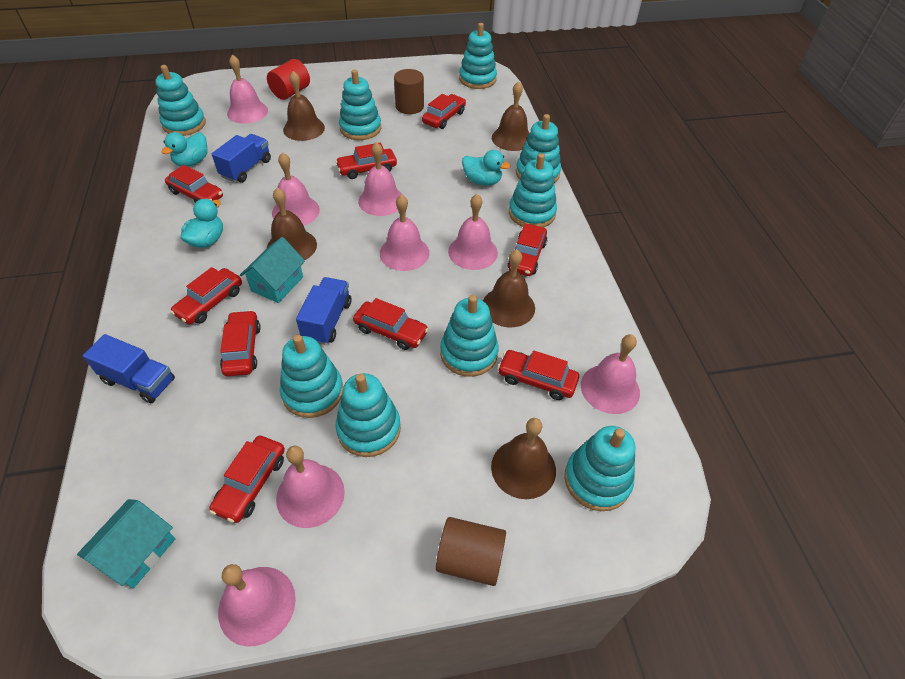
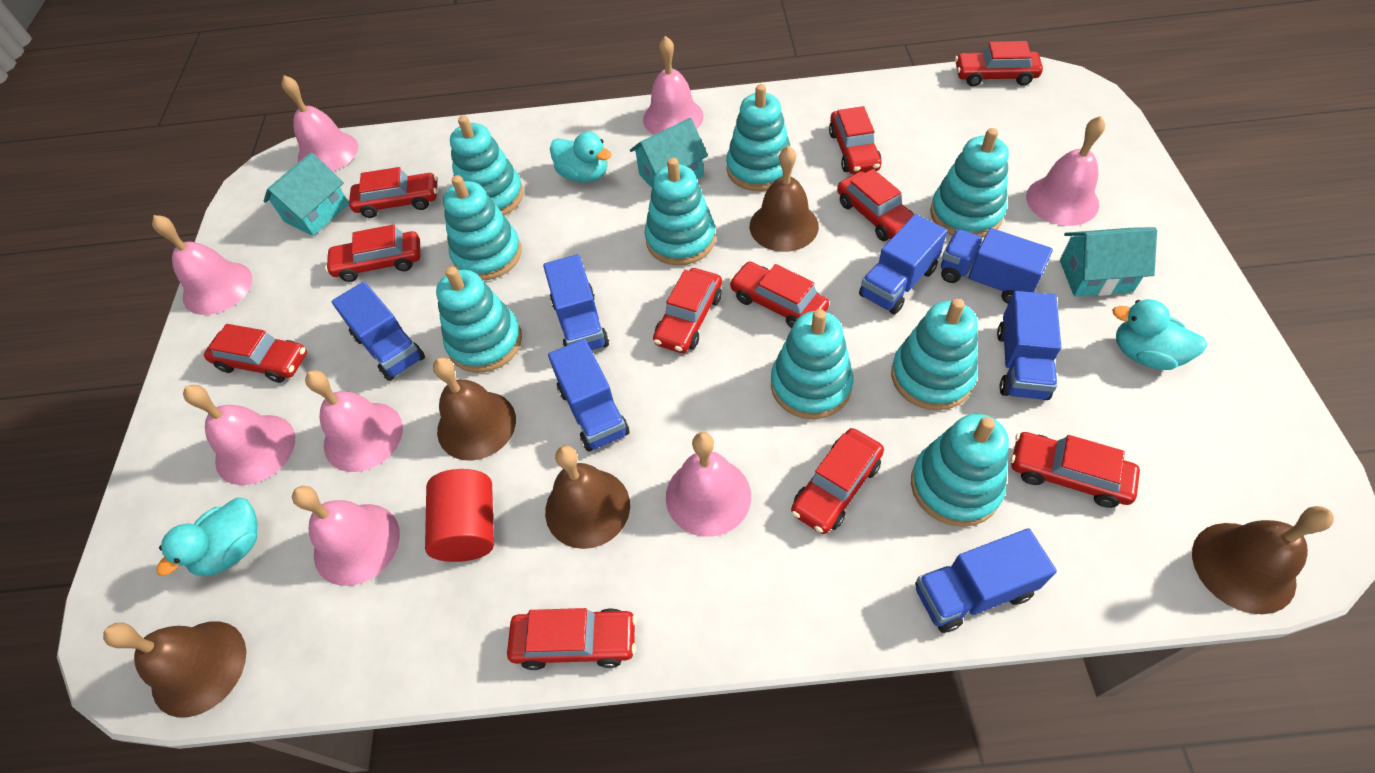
blue truck: 3 -> 7
brown cylinder: 2 -> 0
red car: 9 -> 11
turquoise house: 2 -> 3

